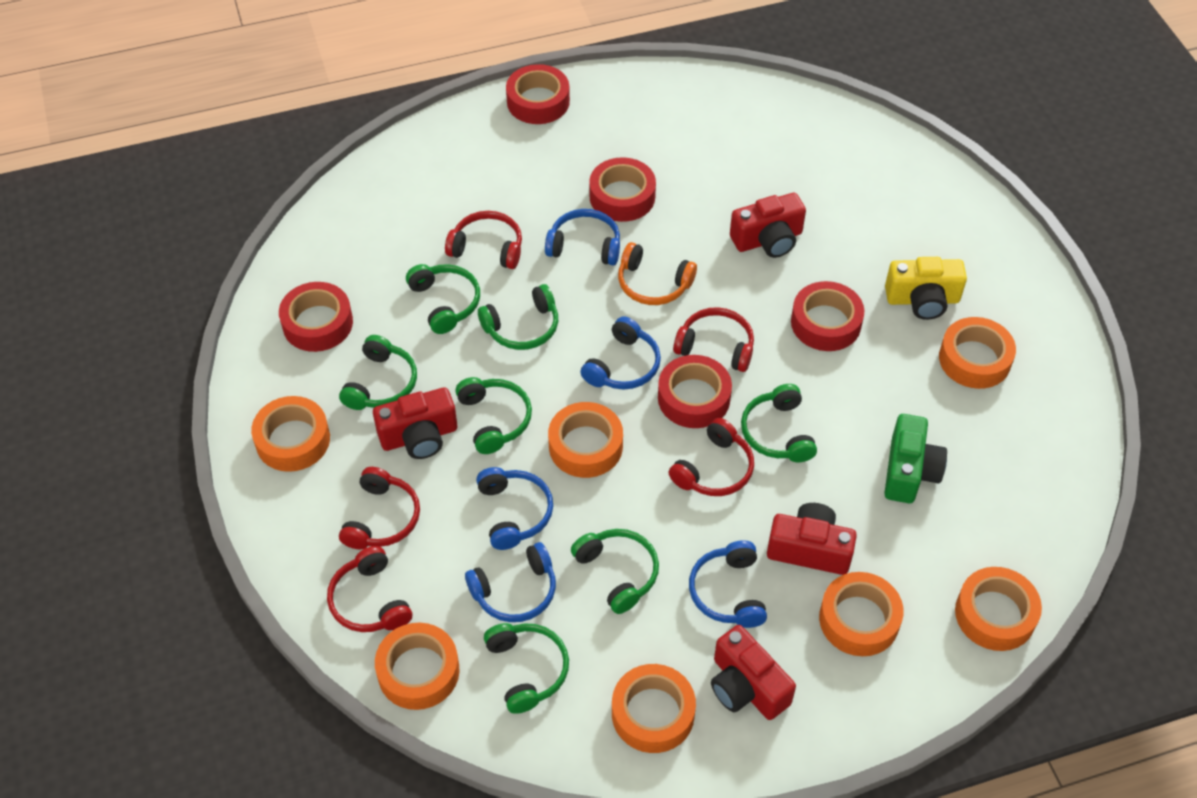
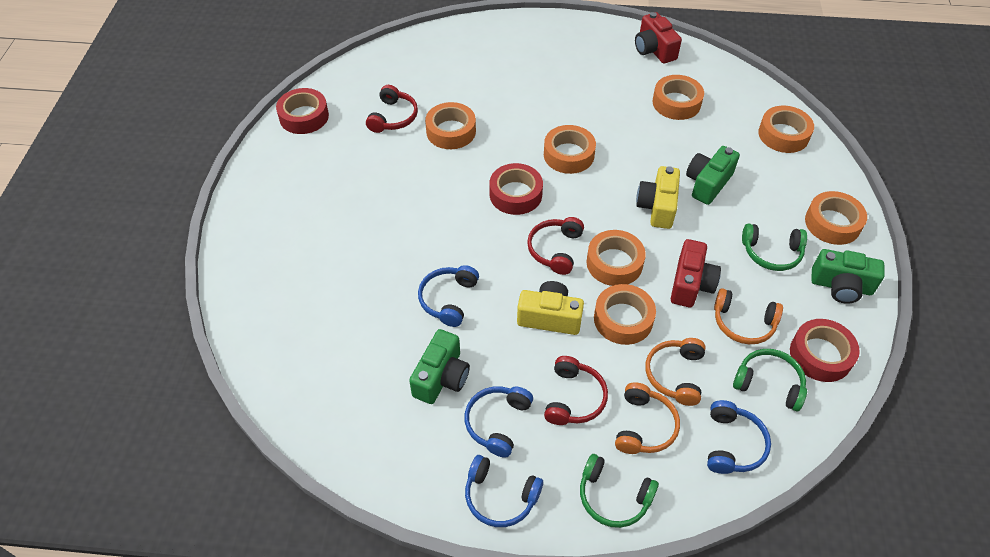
blue headphones: 5 -> 4
green camera: 1 -> 3
green headphones: 7 -> 3
orange headphones: 1 -> 3
red camera: 4 -> 2
red headphones: 5 -> 3
red tape: 5 -> 3
yellow camera: 1 -> 2

